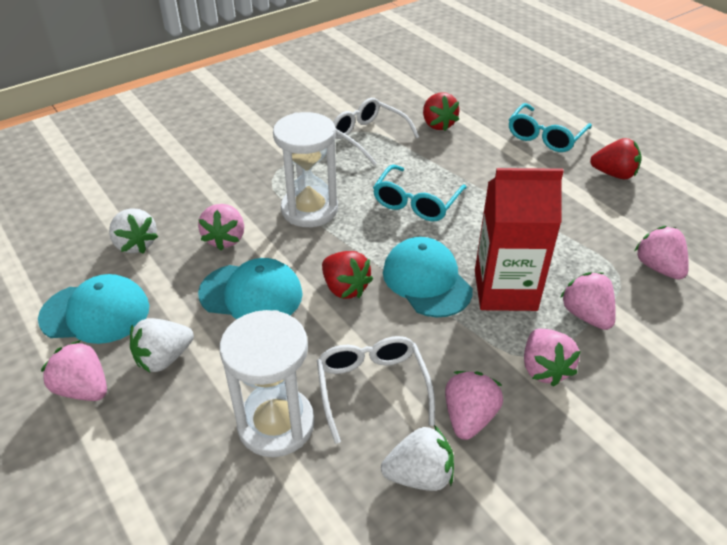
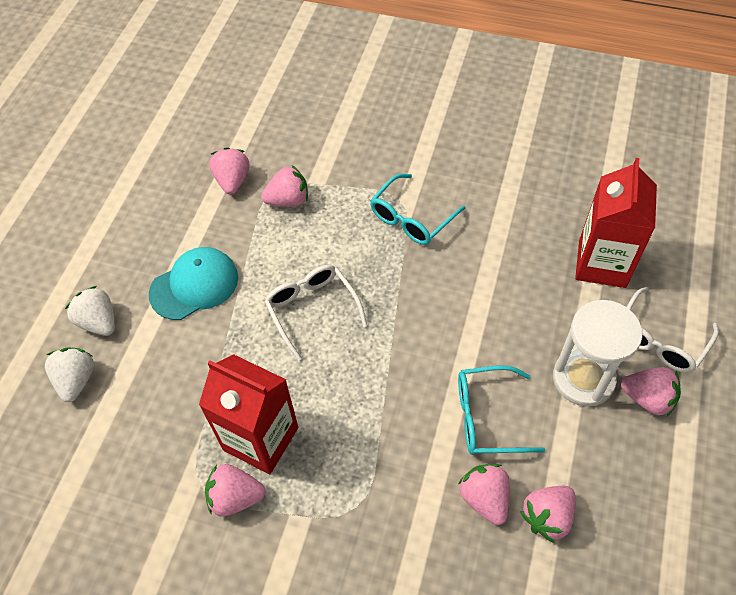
red carton: 1 -> 2
red strawberry: 3 -> 0
turquoise cap: 3 -> 1
white hourglass: 2 -> 1
white strawberry: 3 -> 2

